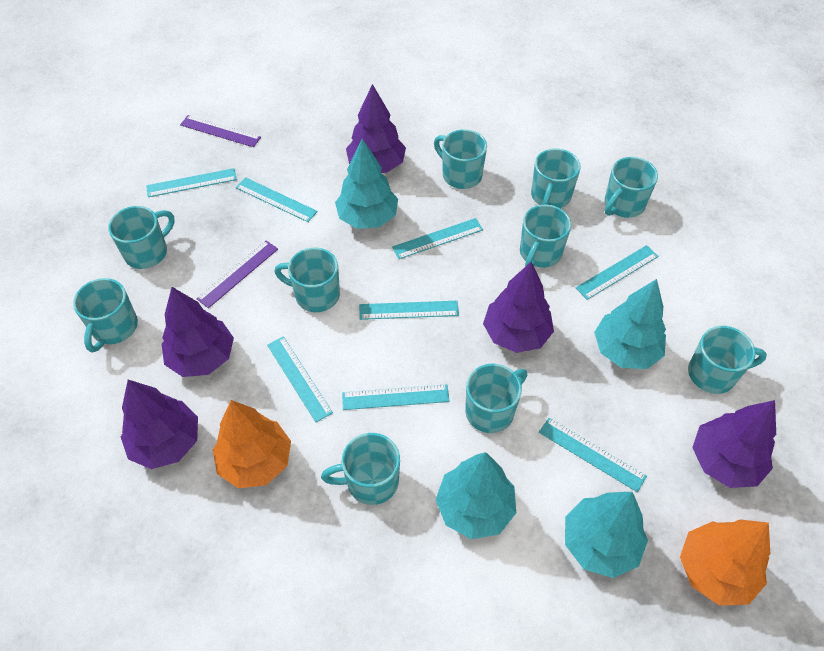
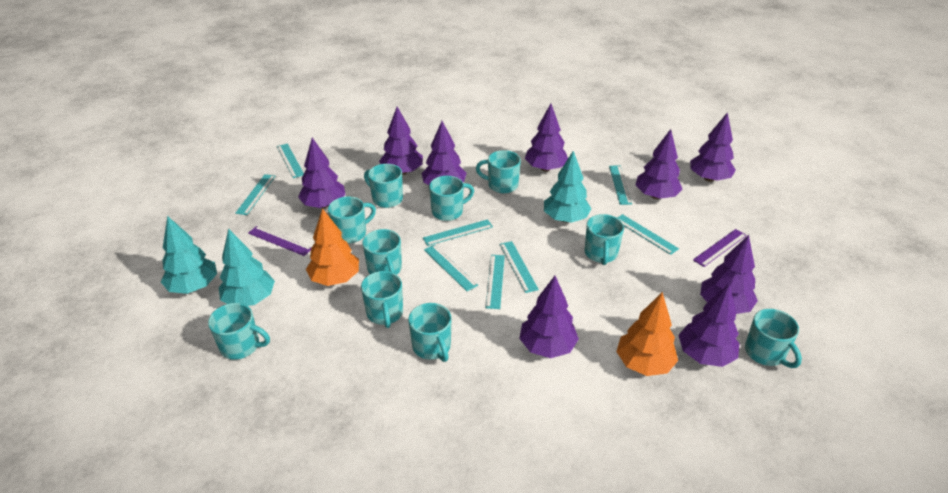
purple tree: 5 -> 9
turquoise tree: 4 -> 3

